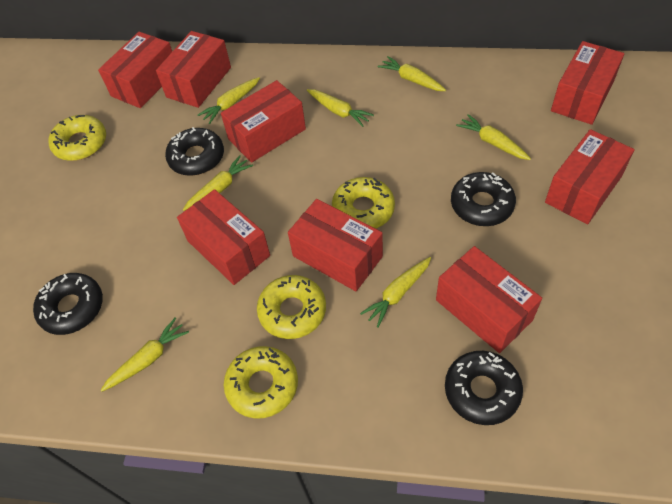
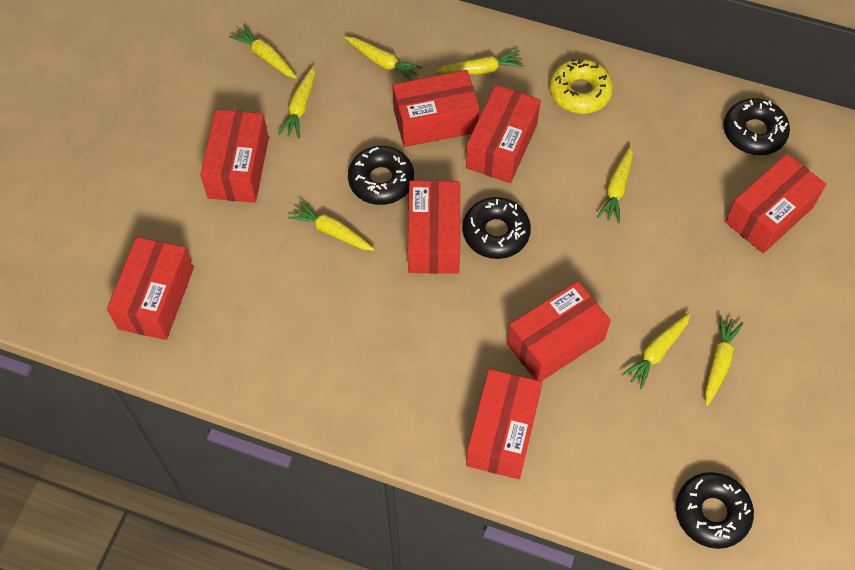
yellow carrot: 7 -> 8
yellow donut: 4 -> 1

